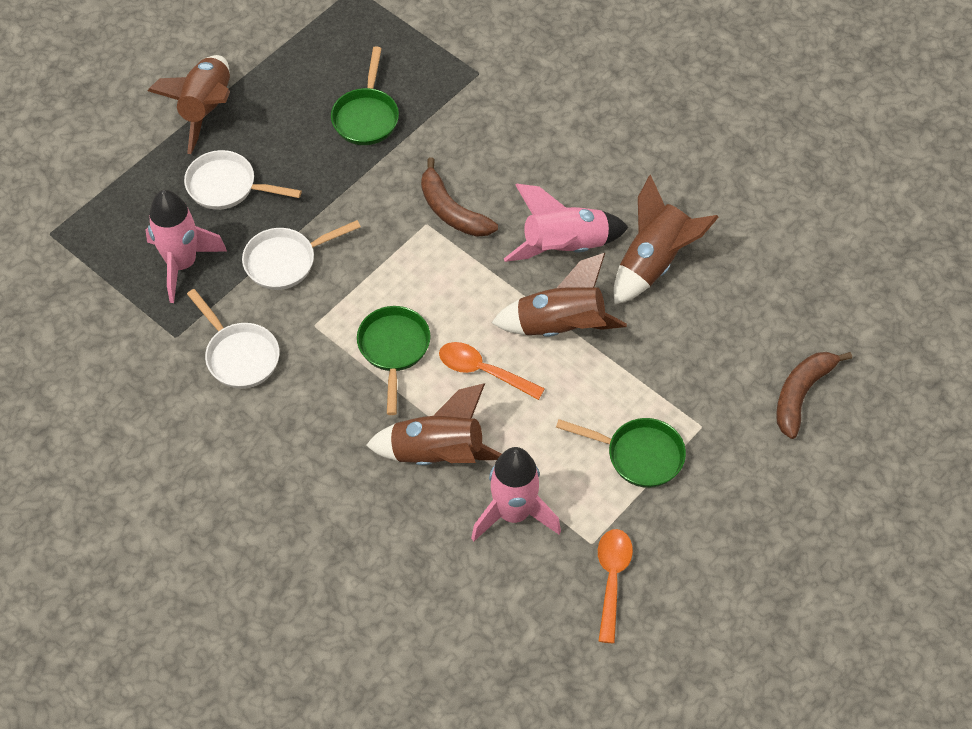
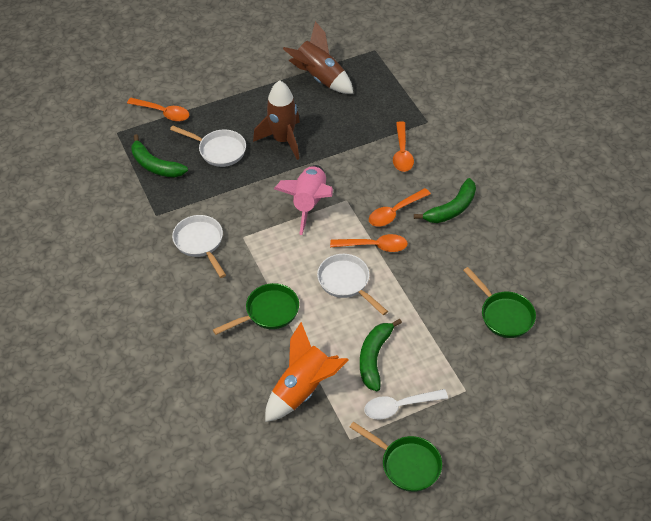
brown banana: 2 -> 0
brown rocket: 4 -> 2
green banana: 0 -> 3
orange rocket: 0 -> 1
orange spoon: 2 -> 4
pink rocket: 3 -> 1
white spoon: 0 -> 1

